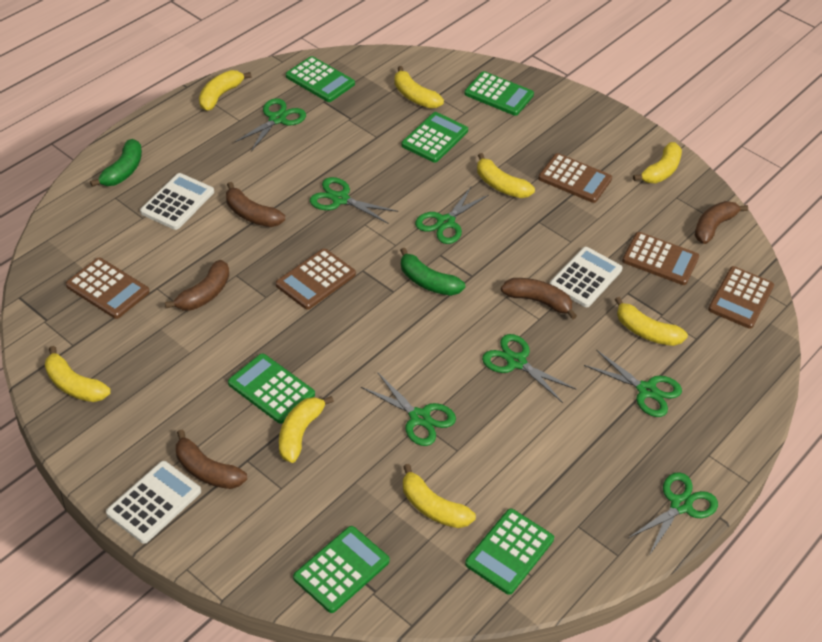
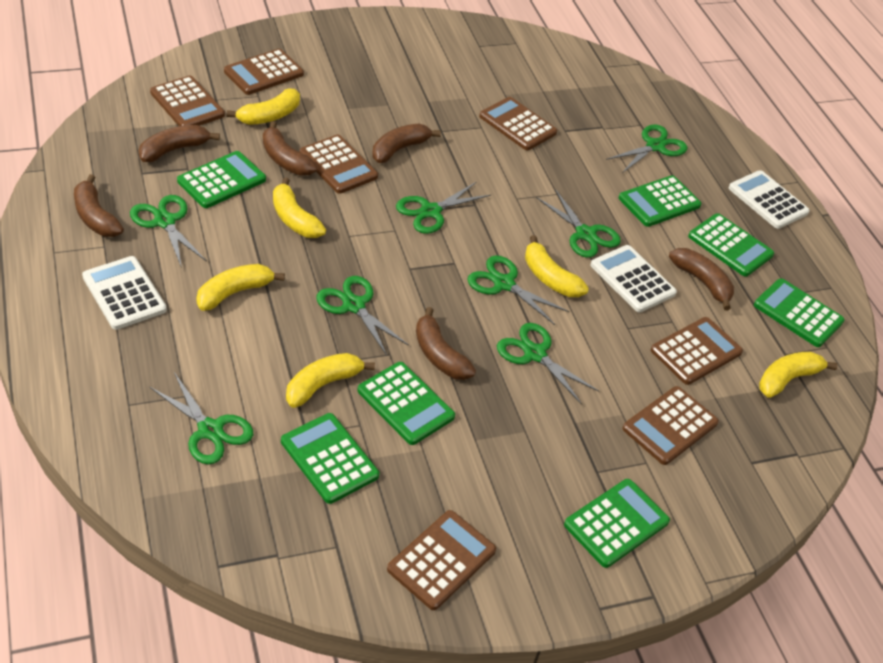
brown banana: 5 -> 6
brown calculator: 5 -> 7
green banana: 2 -> 0
green calculator: 6 -> 7
green scissors: 7 -> 8
yellow banana: 8 -> 6

